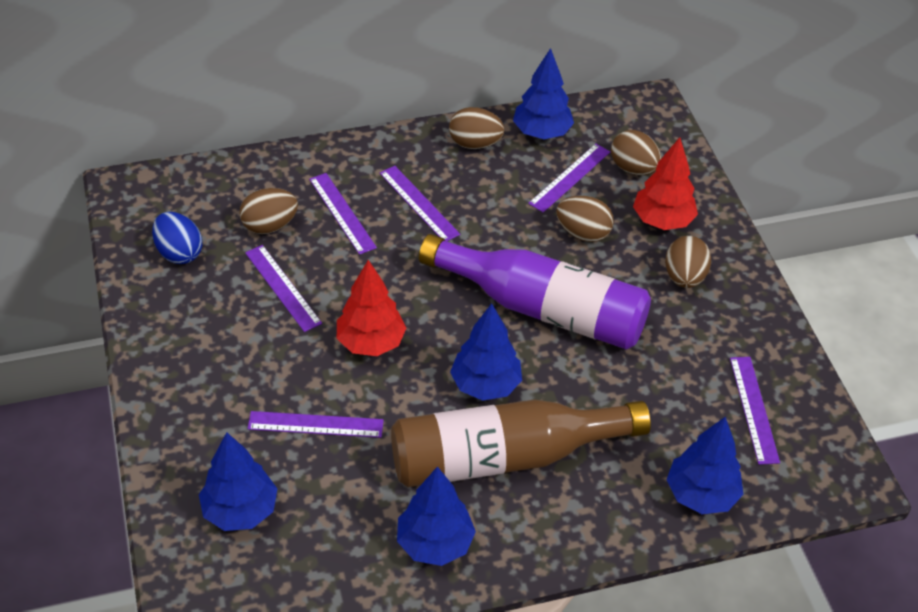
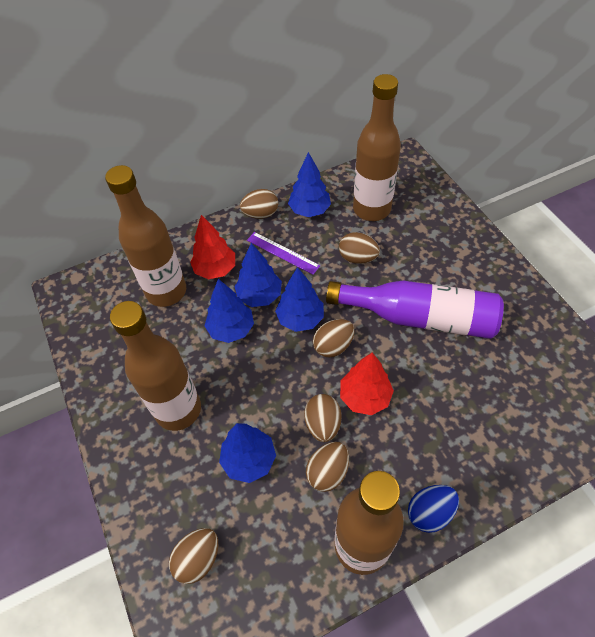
brown bottle: 1 -> 4
brown egg: 5 -> 6
purple ruler: 6 -> 1

